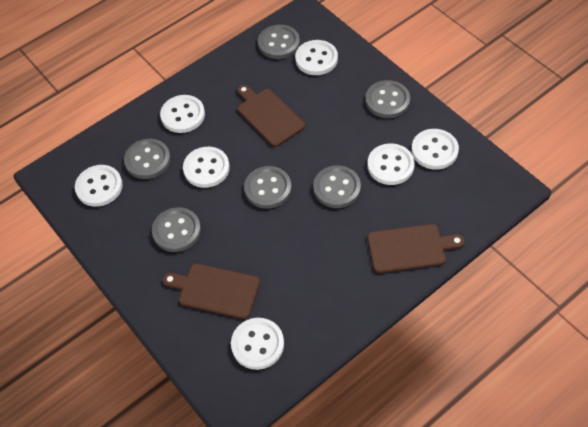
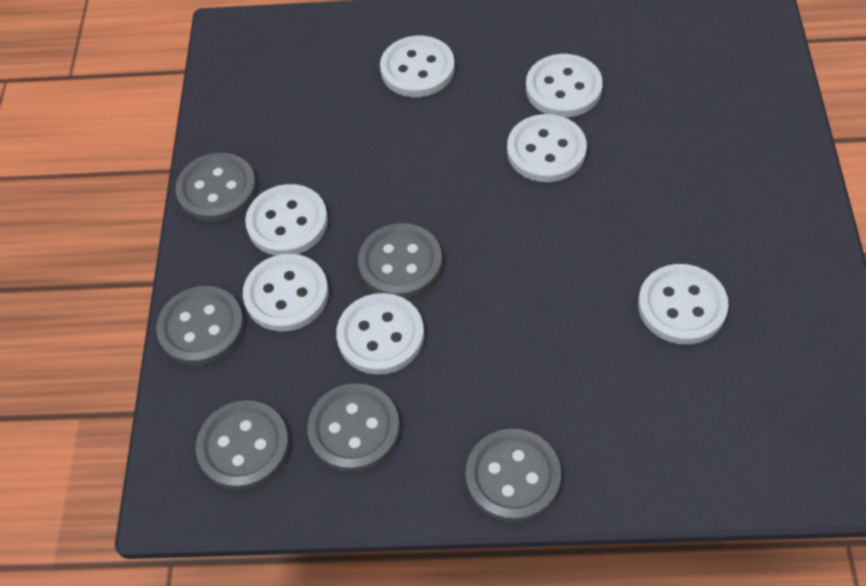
brown cutting board: 3 -> 0

